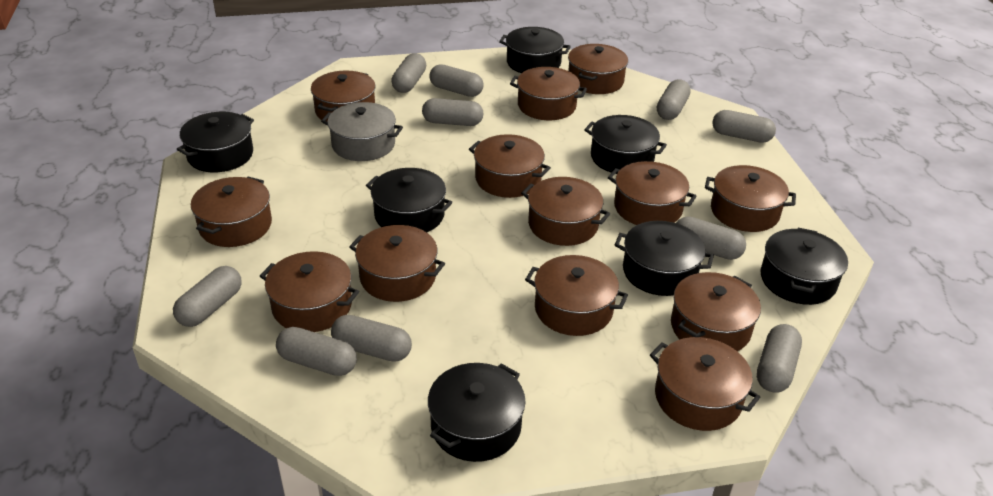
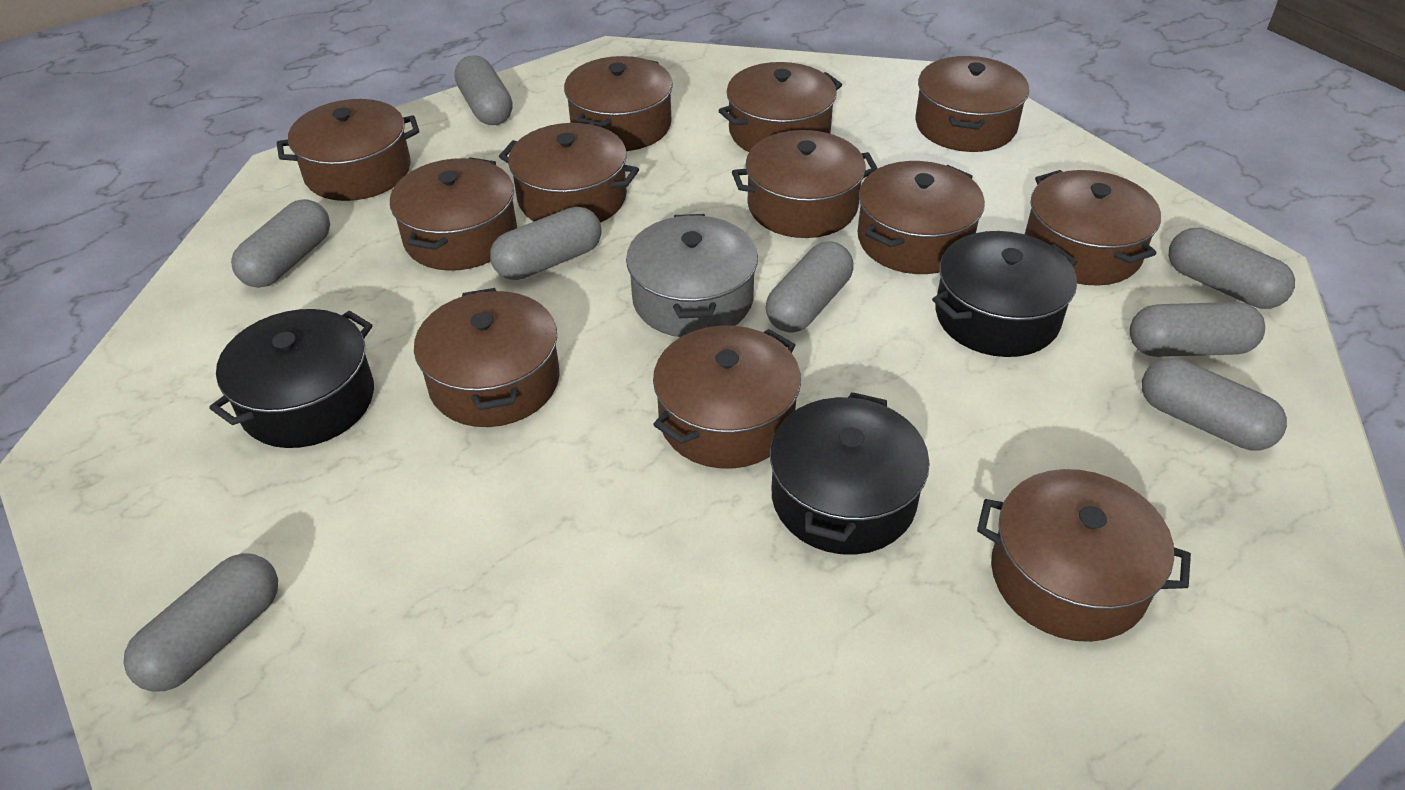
black pot: 7 -> 3
brown pot: 13 -> 12
grey capsule: 10 -> 8

